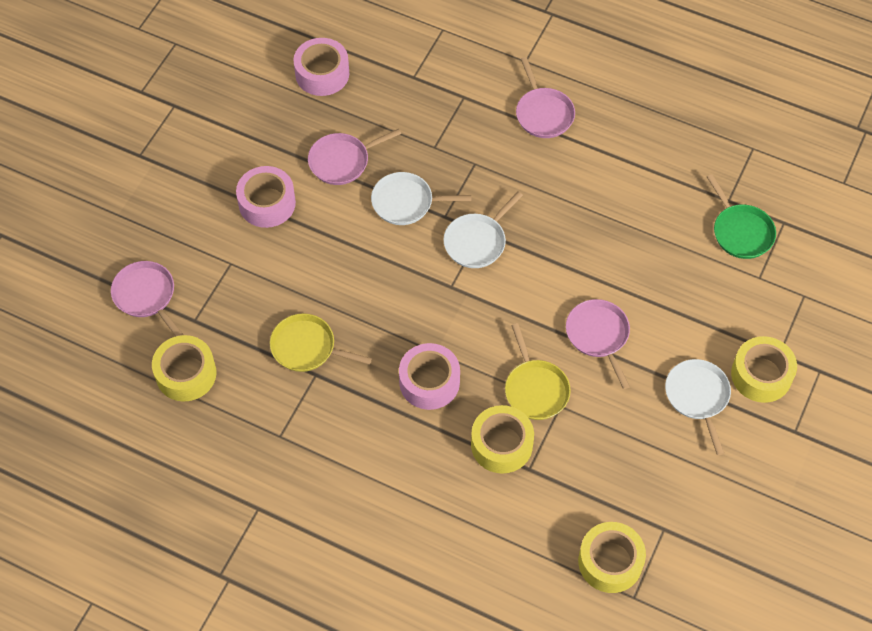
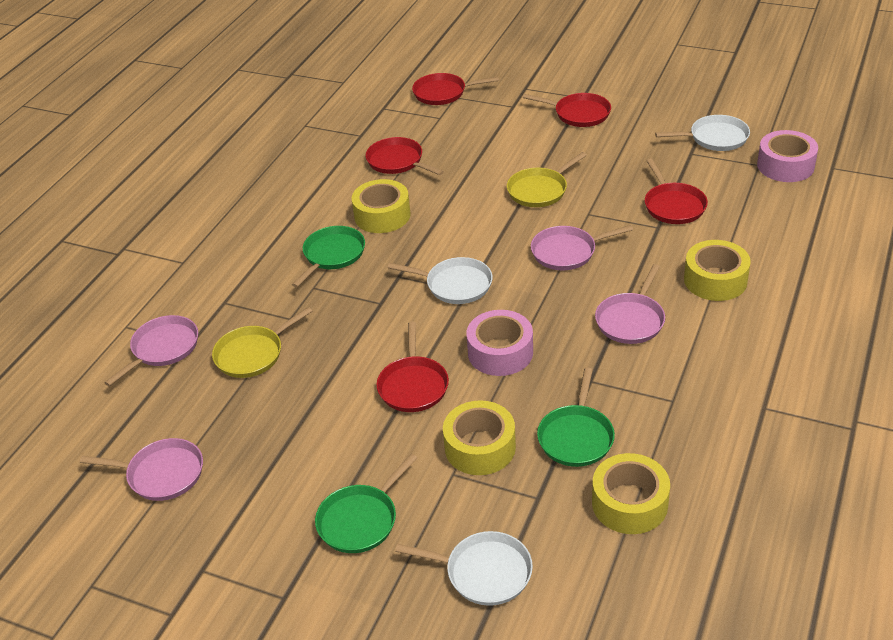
green pan: 1 -> 3
pink tape: 3 -> 2
red pan: 0 -> 5

